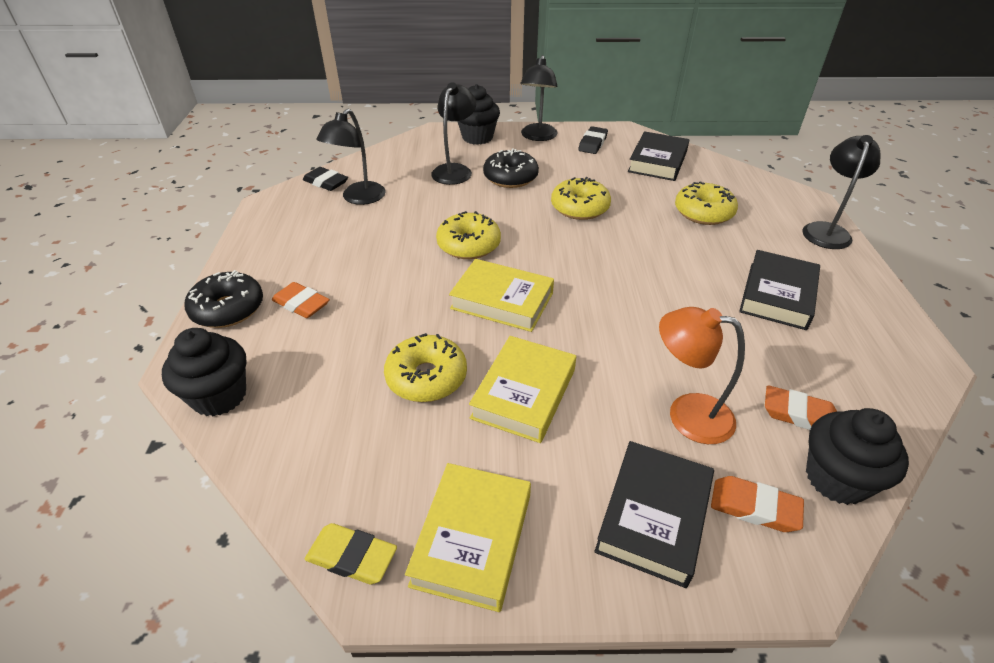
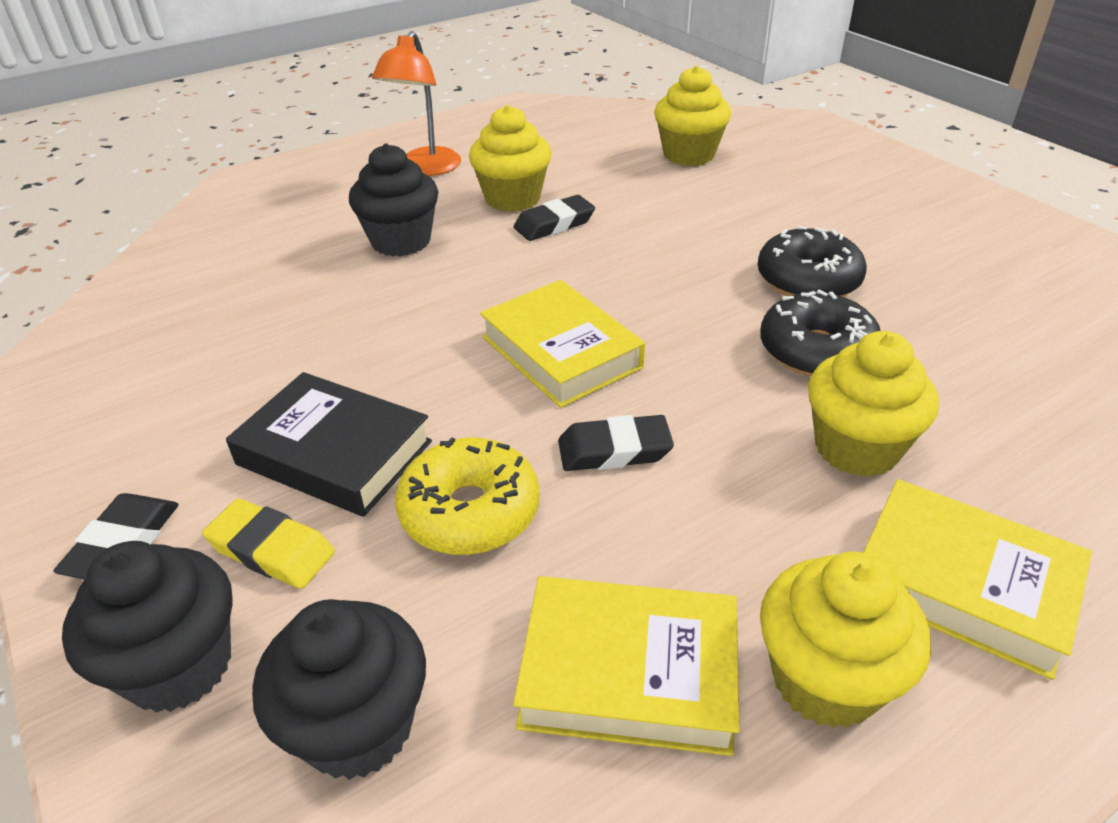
black book: 3 -> 1
black eraser: 2 -> 3
black lamp: 4 -> 0
orange eraser: 3 -> 0
yellow cupcake: 0 -> 4
yellow donut: 4 -> 1

